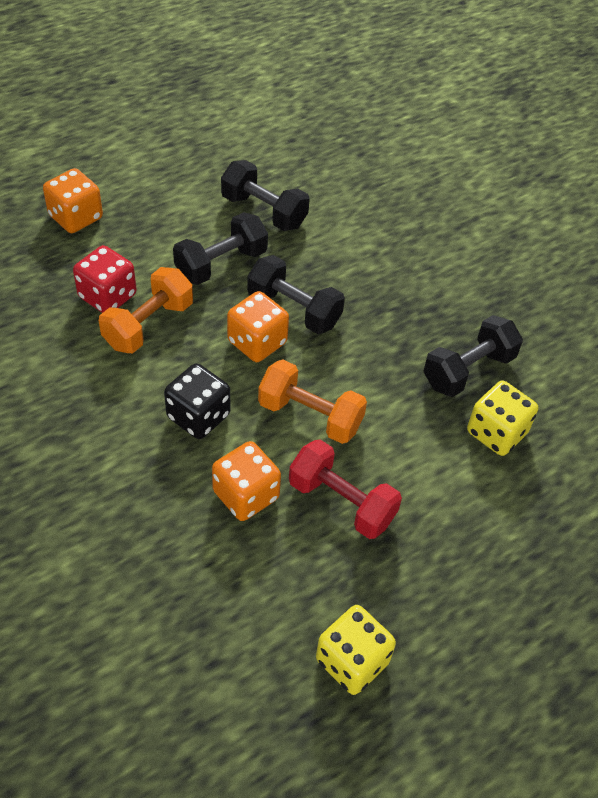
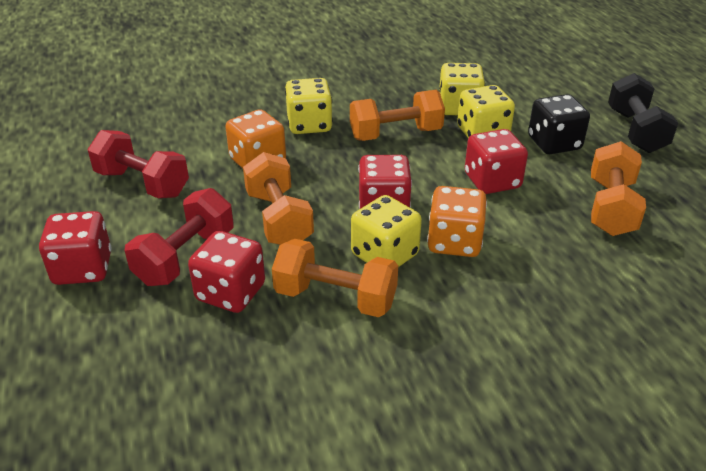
black dumbbell: 4 -> 1
orange dice: 3 -> 2
orange dumbbell: 2 -> 4
red dice: 1 -> 4
red dumbbell: 1 -> 2
yellow dice: 2 -> 4

